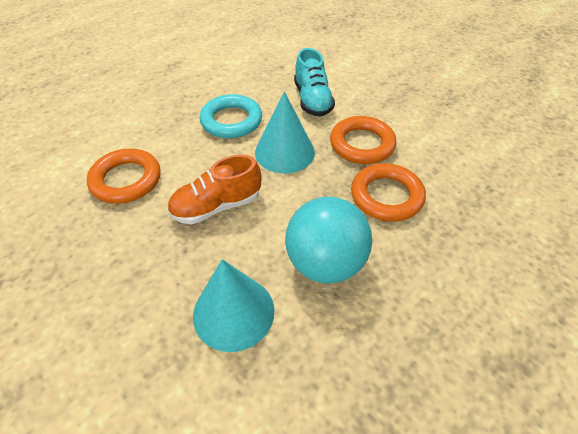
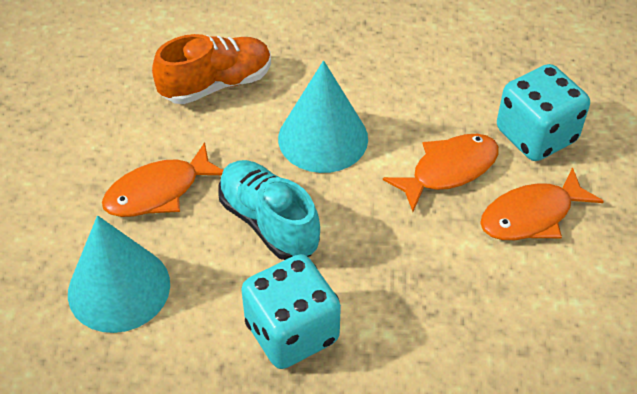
orange fish: 0 -> 3
orange ring: 3 -> 0
turquoise ball: 1 -> 0
turquoise dice: 0 -> 2
turquoise ring: 1 -> 0

